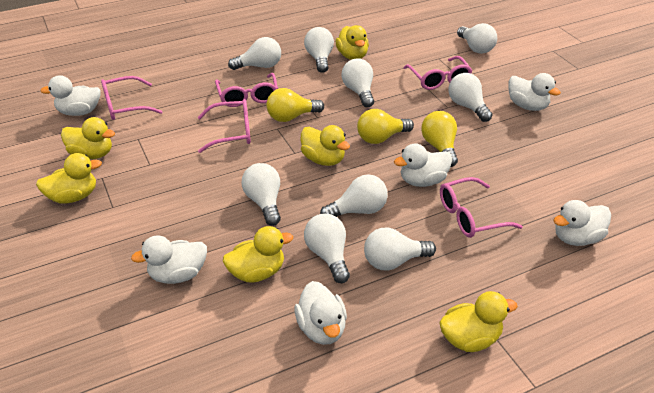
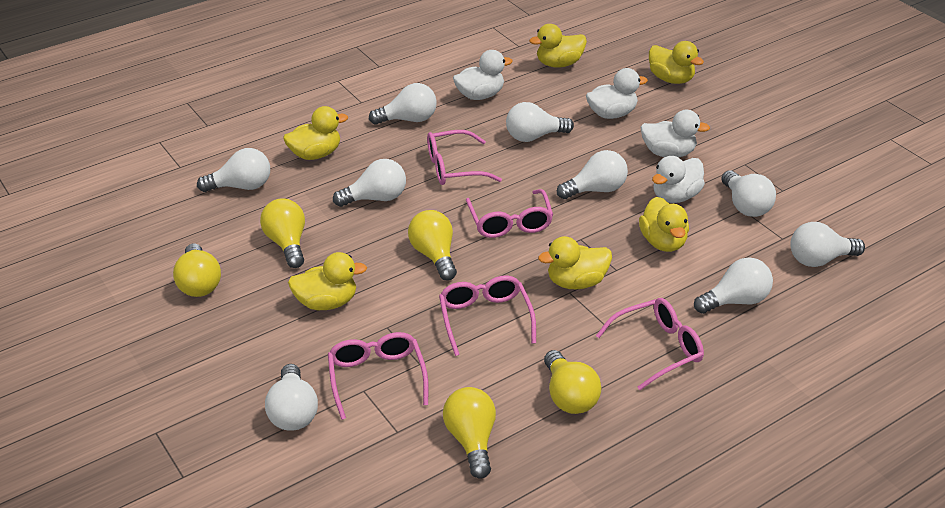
white duck: 6 -> 4
yellow light bulb: 3 -> 5

